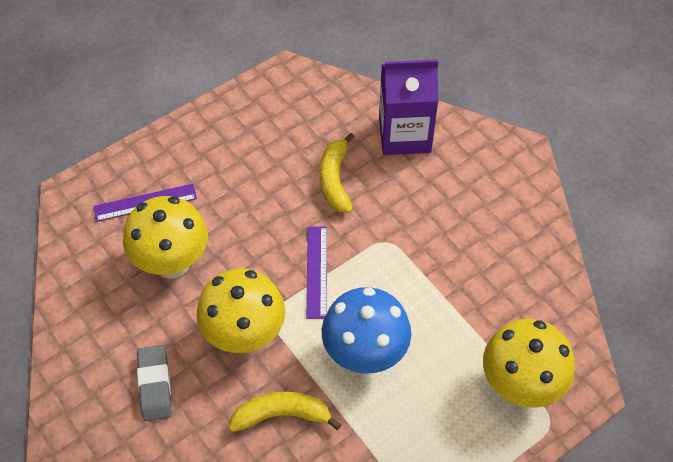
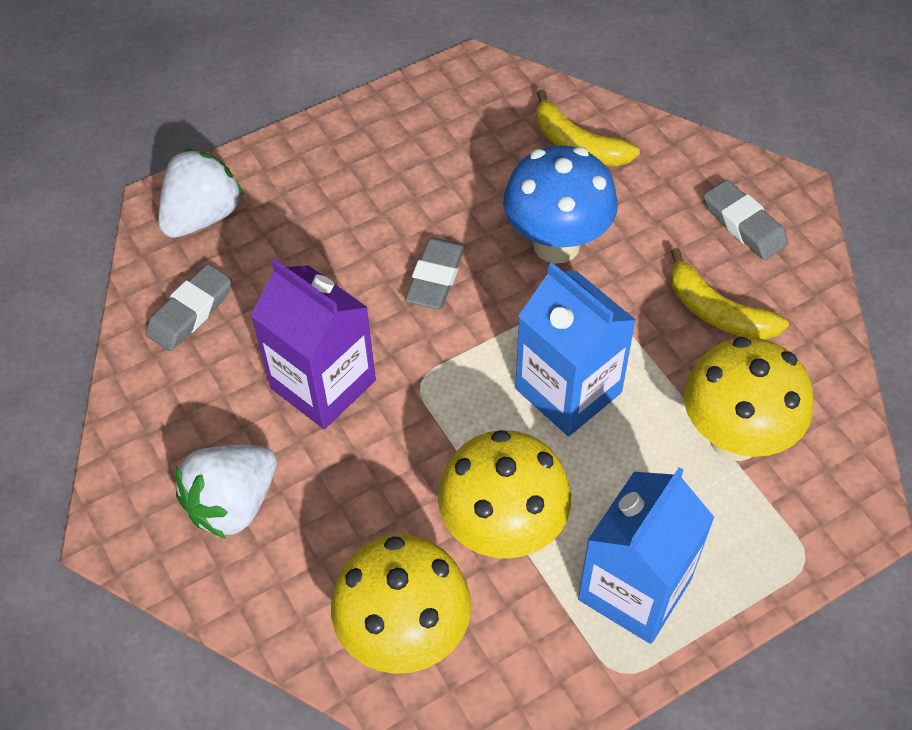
blue carton: 0 -> 2
grey eraser: 1 -> 3
purple ruler: 2 -> 0
white strawberry: 0 -> 2

